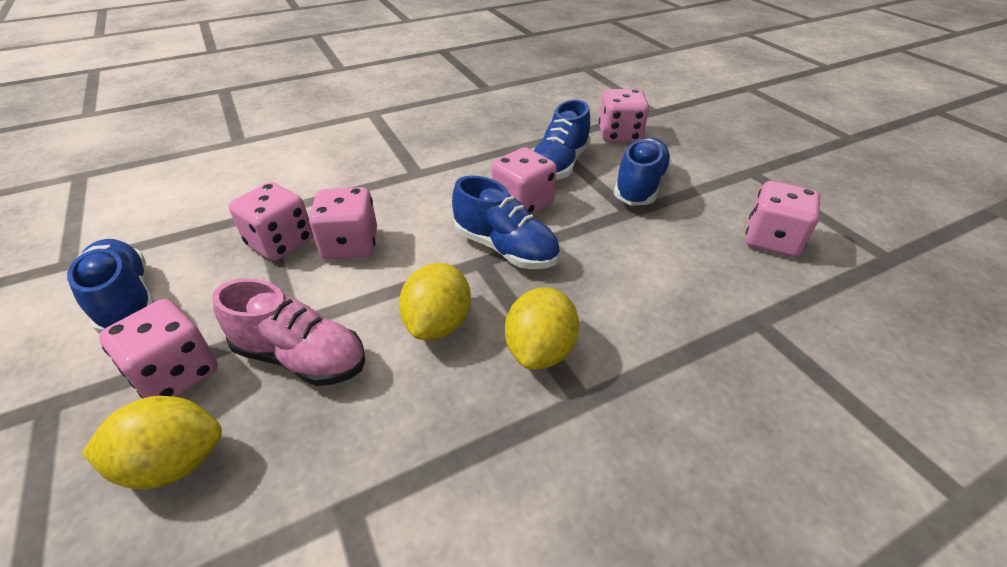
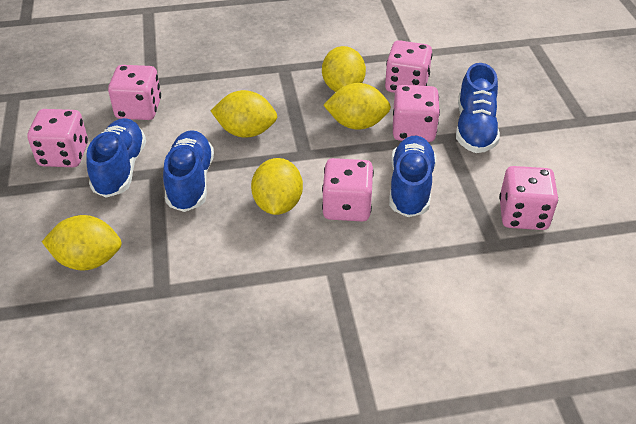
pink shoe: 1 -> 0
yellow lemon: 3 -> 5

